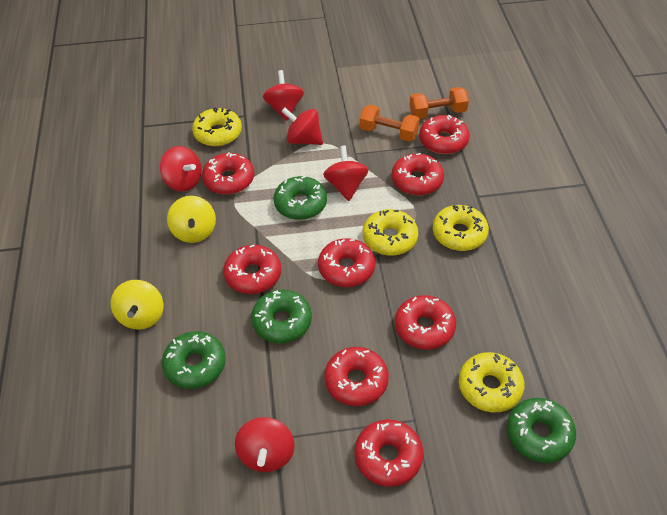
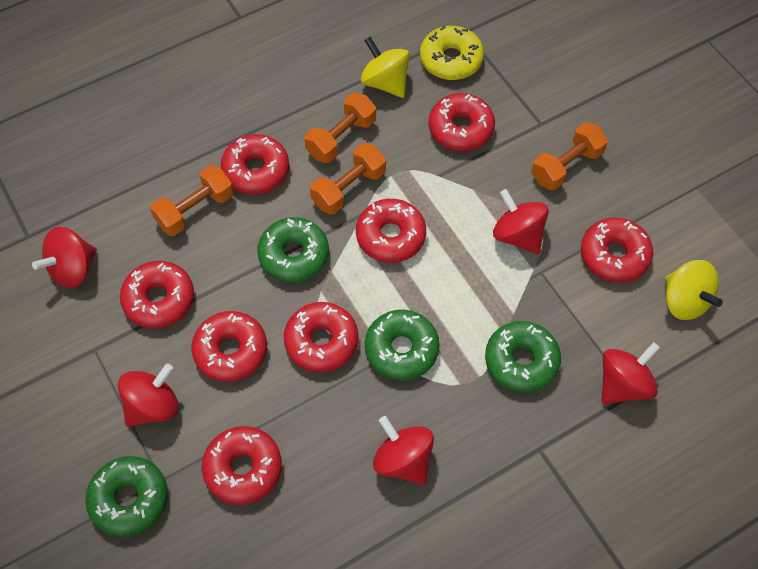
orange dumbbell: 2 -> 4
yellow donut: 4 -> 1

